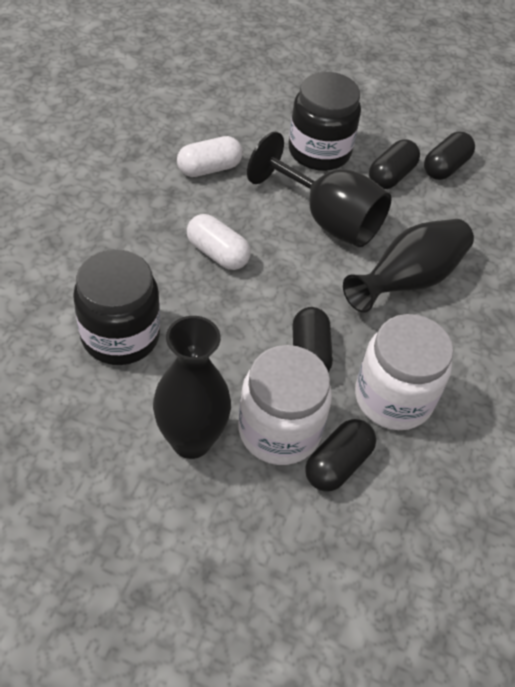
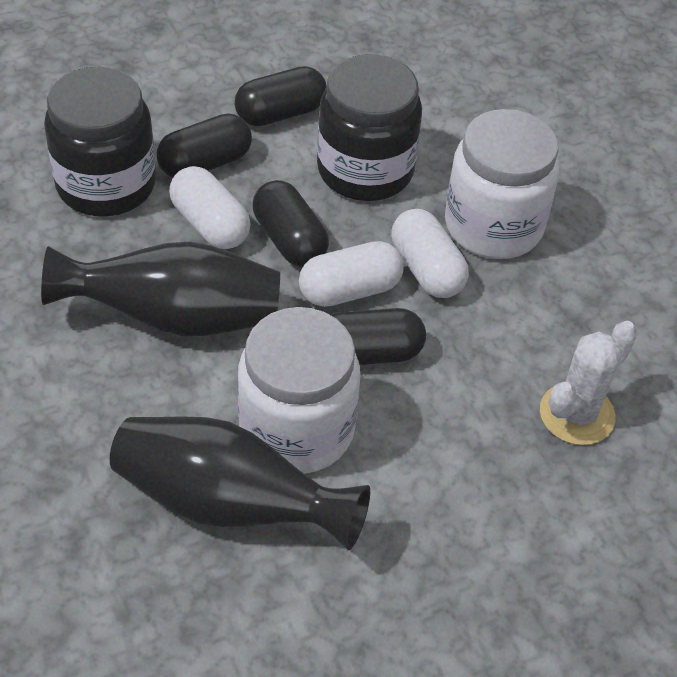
black goblet: 1 -> 0
white cactus: 0 -> 1
white capsule: 2 -> 3

